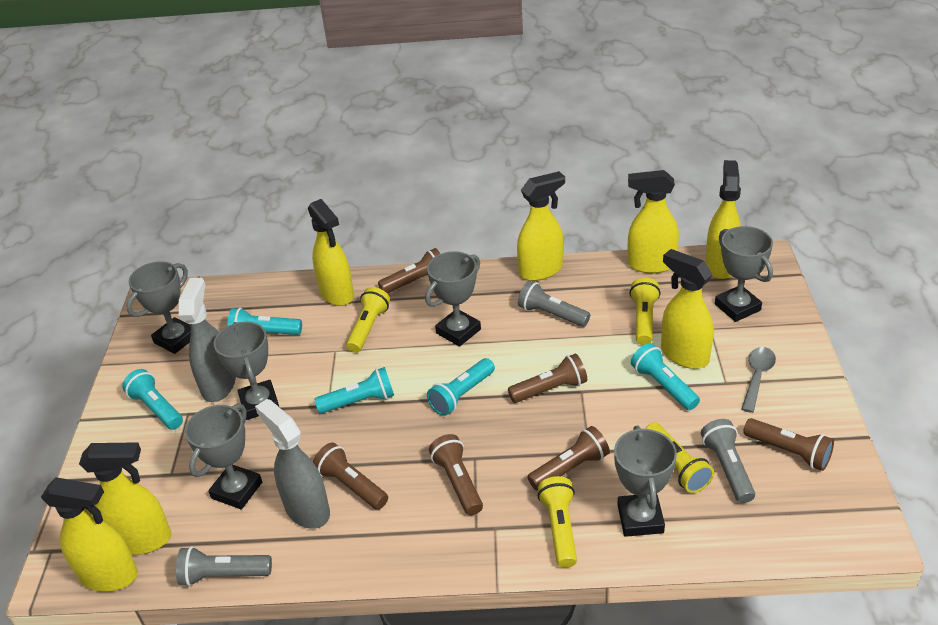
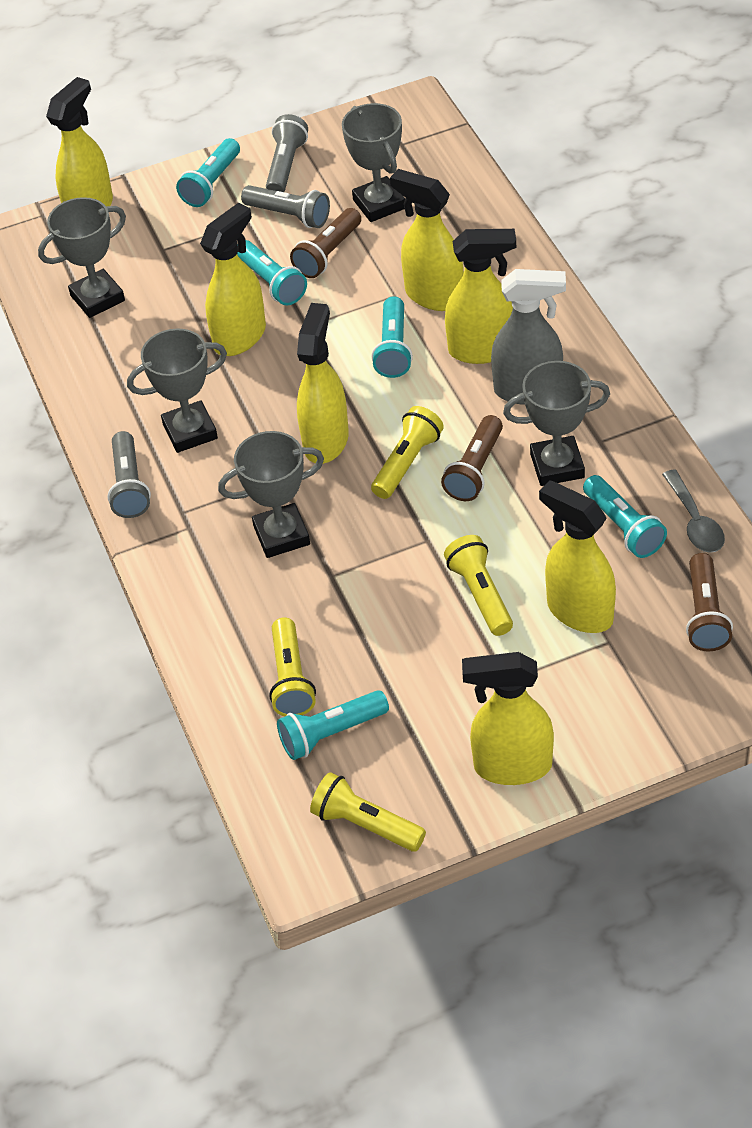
brown flashlight: 6 -> 3
grey spray bottle: 2 -> 1
grey trophy: 6 -> 5

